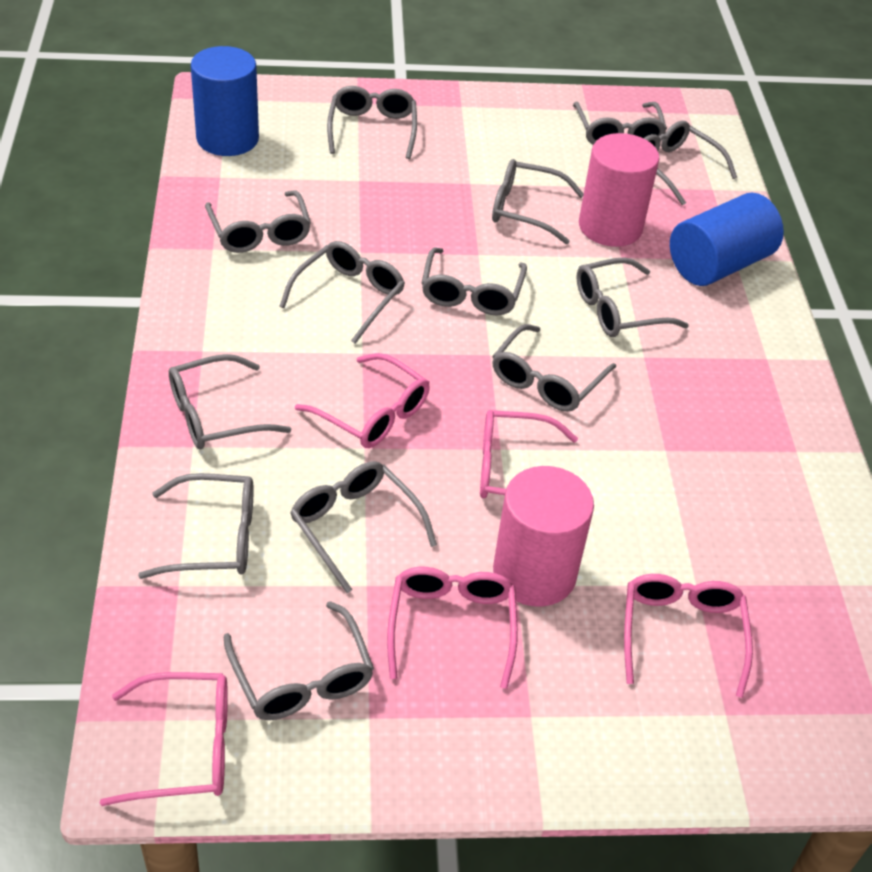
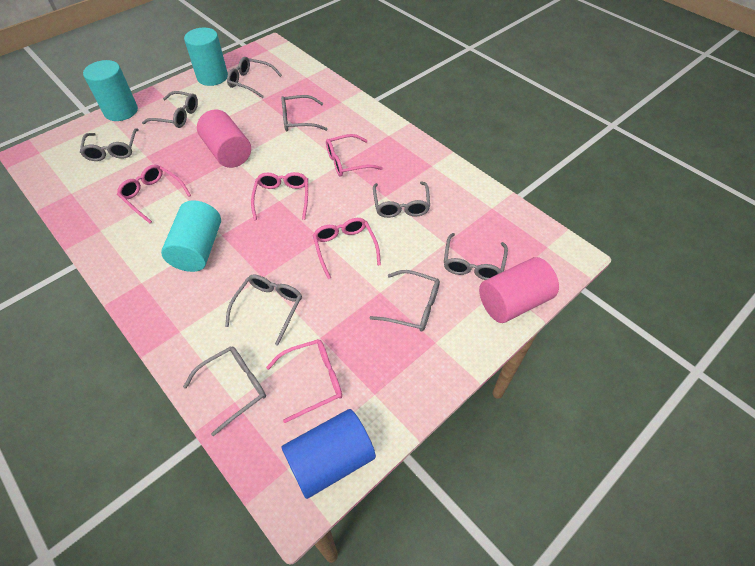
blue cylinder: 2 -> 1
grey glasses: 13 -> 9
turquoise cylinder: 0 -> 3

